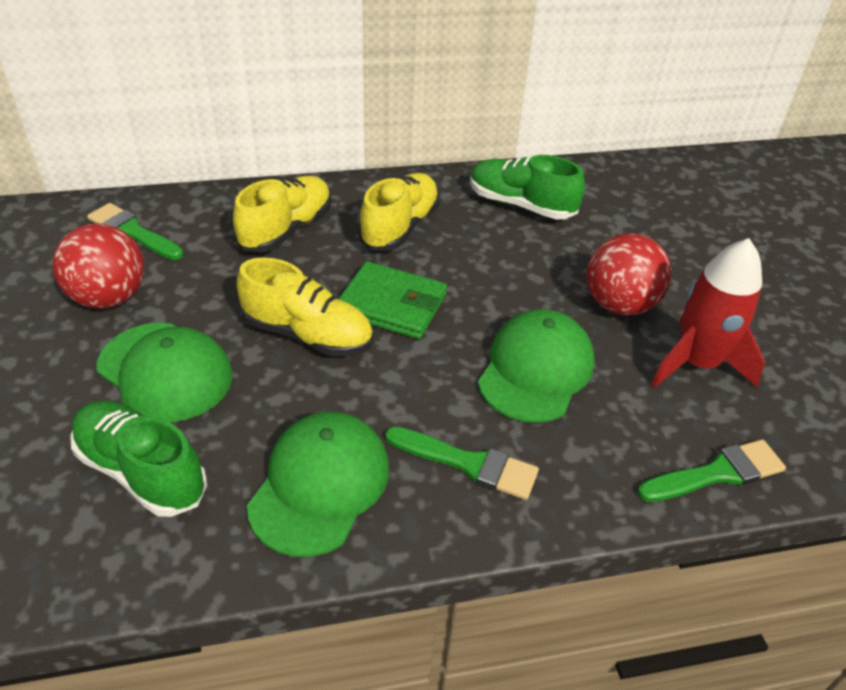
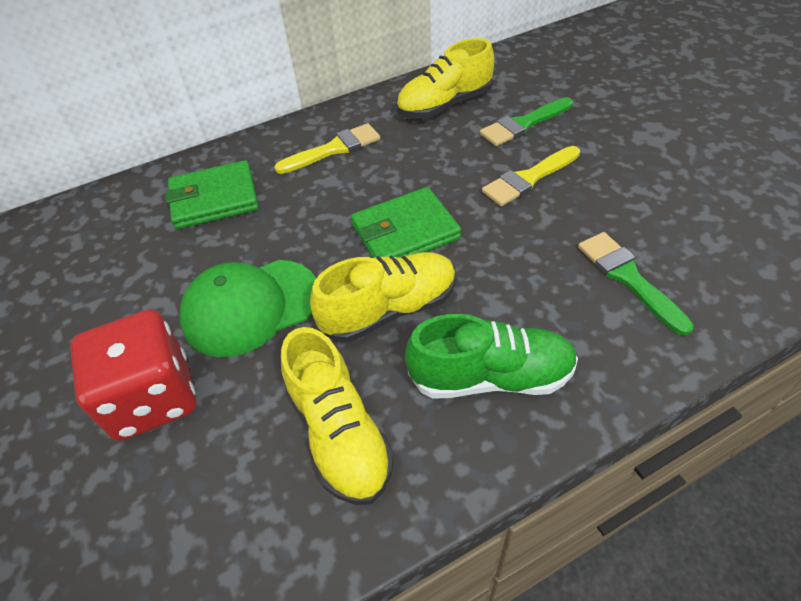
green brush: 3 -> 2
green cap: 3 -> 1
green shoe: 2 -> 1
green wallet: 1 -> 2
red ball: 2 -> 0
red dice: 0 -> 1
red rocket: 1 -> 0
yellow brush: 0 -> 2

